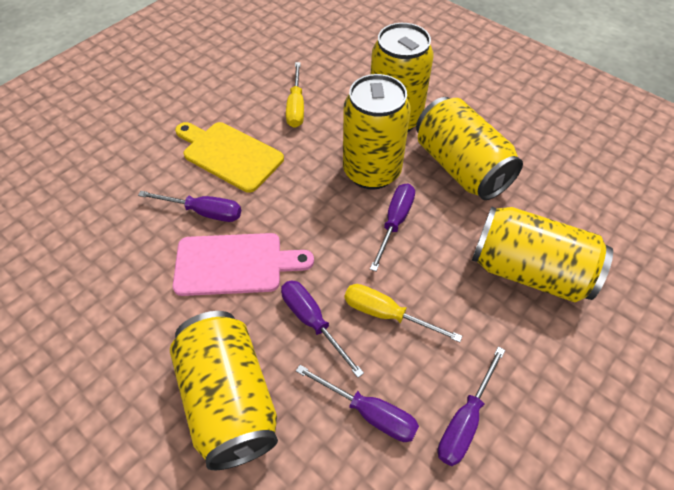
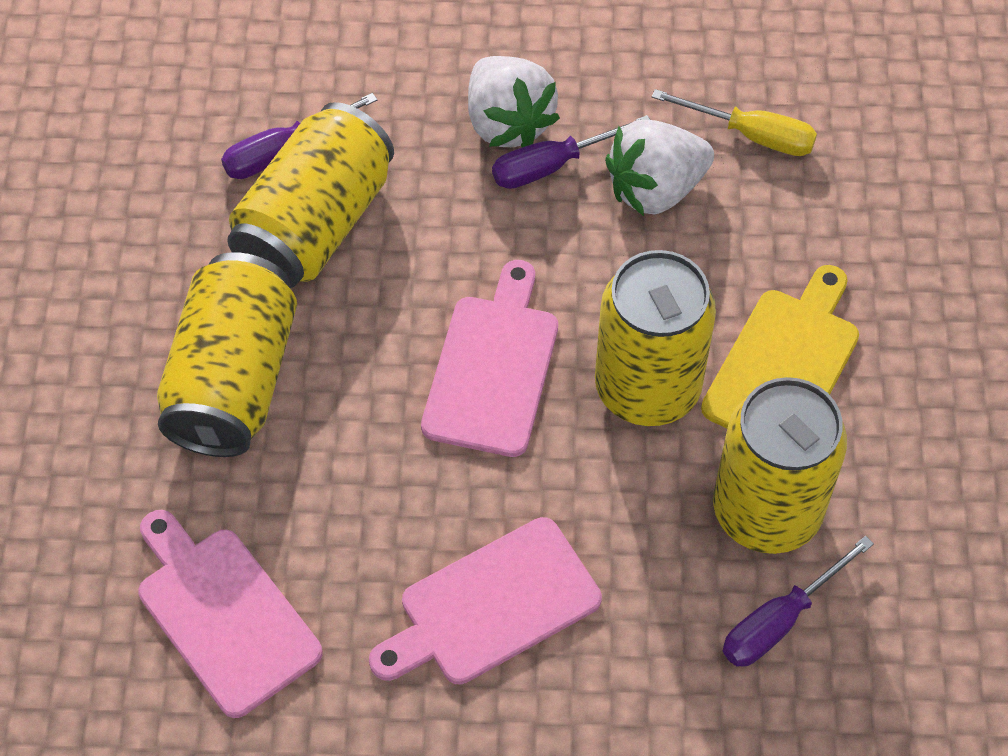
pink cutting board: 1 -> 3
purple screwdriver: 5 -> 3
white strawberry: 0 -> 2
yellow can: 5 -> 4
yellow screwdriver: 2 -> 1

